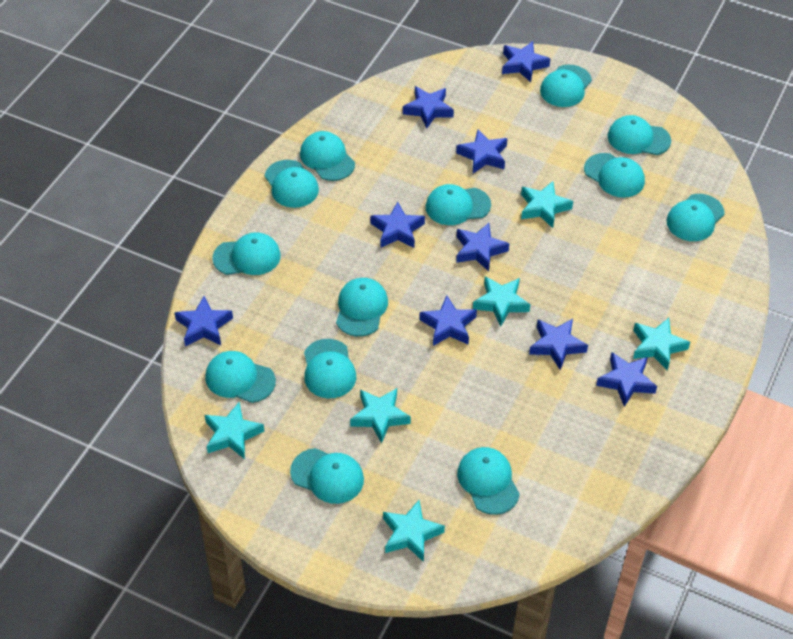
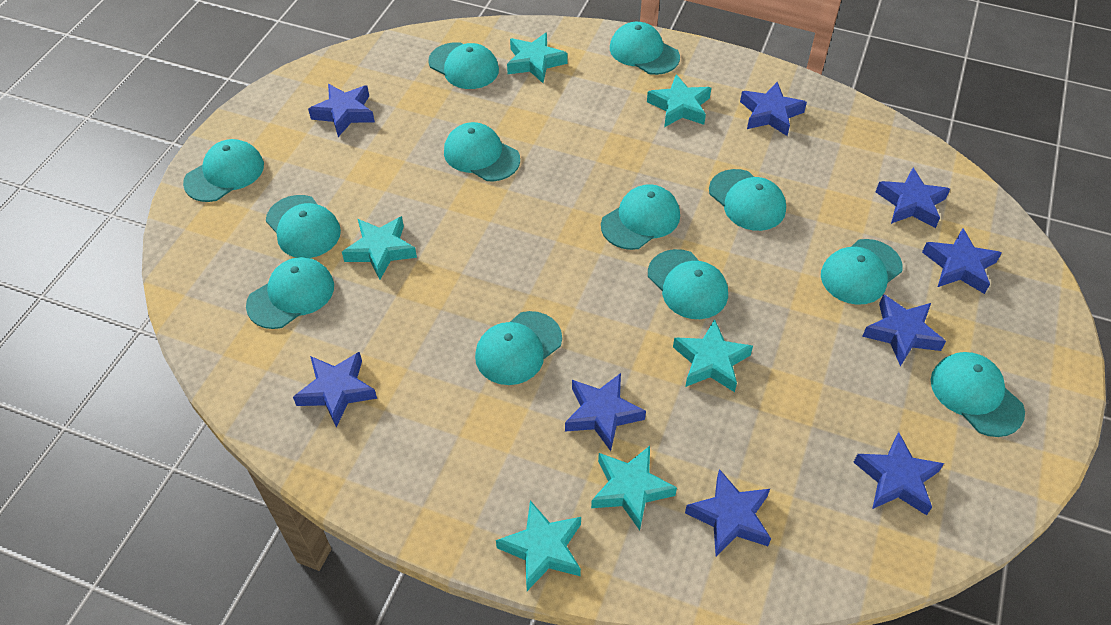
turquoise cap: 13 -> 12

